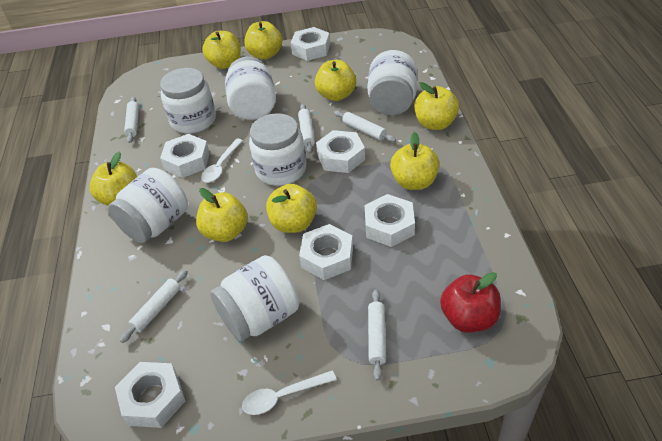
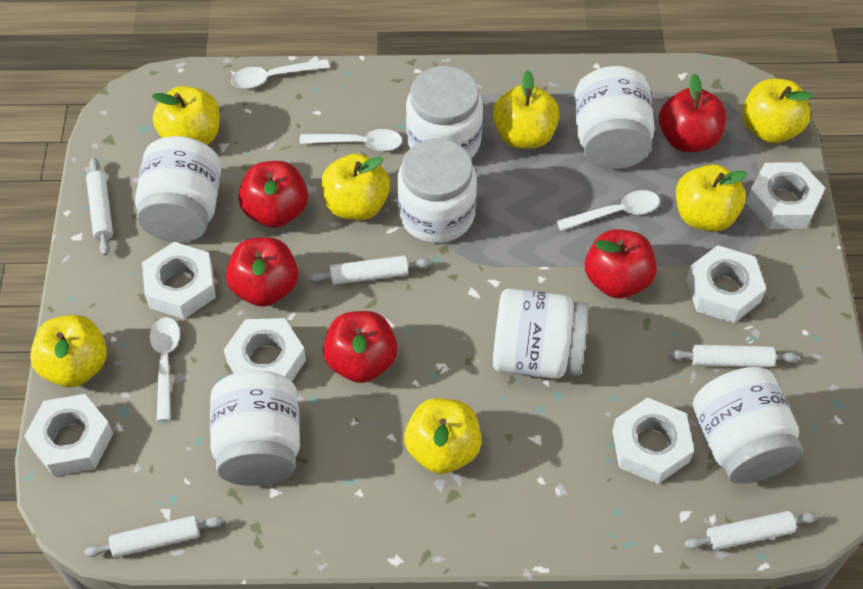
red apple: 1 -> 5
white jar: 6 -> 7
white spoon: 2 -> 4
yellow apple: 8 -> 7

